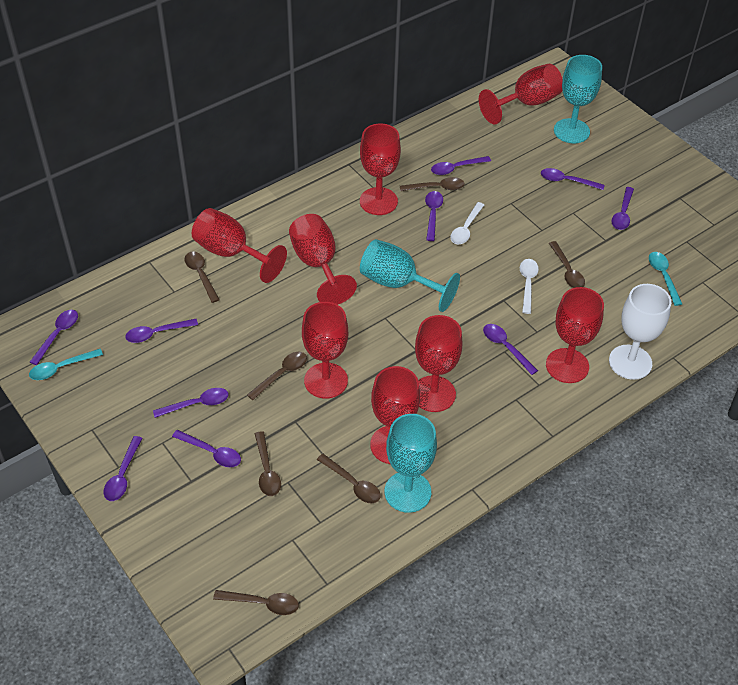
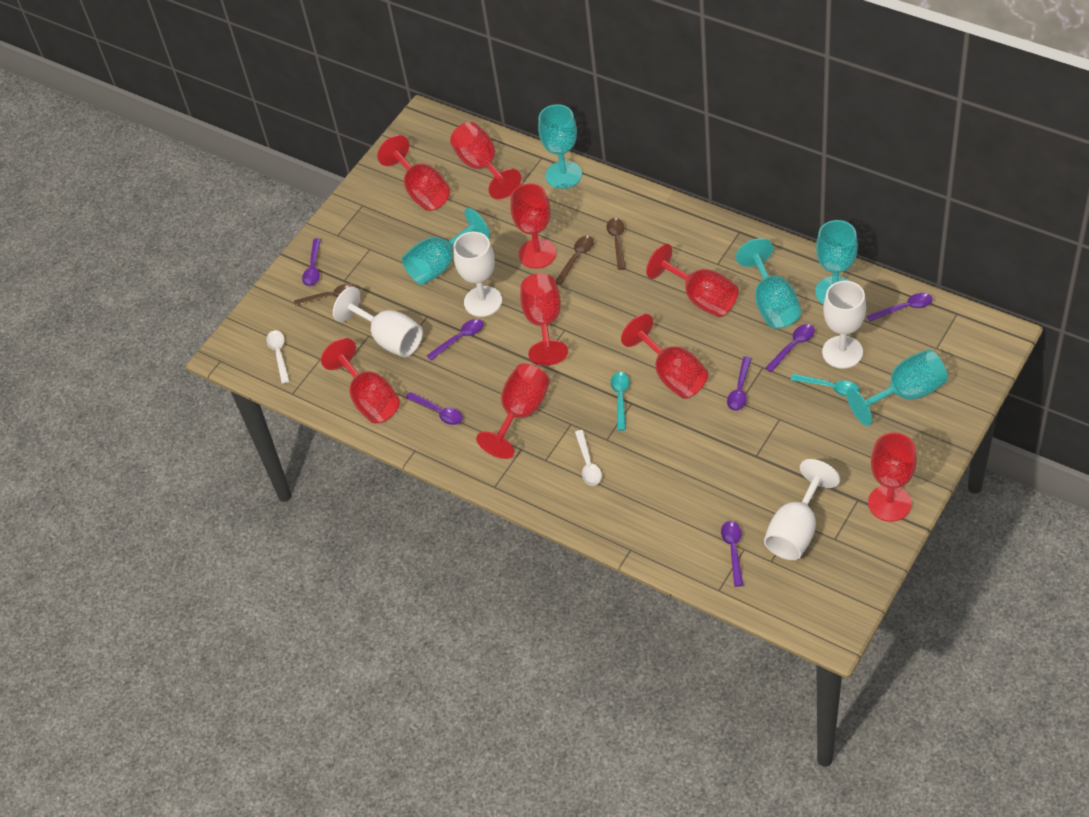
brown spoon: 7 -> 3
purple spoon: 10 -> 7
red goblet: 8 -> 9
turquoise goblet: 3 -> 5
white goblet: 1 -> 4

